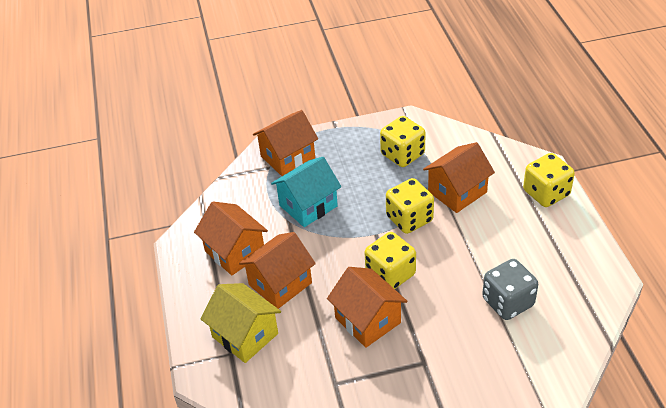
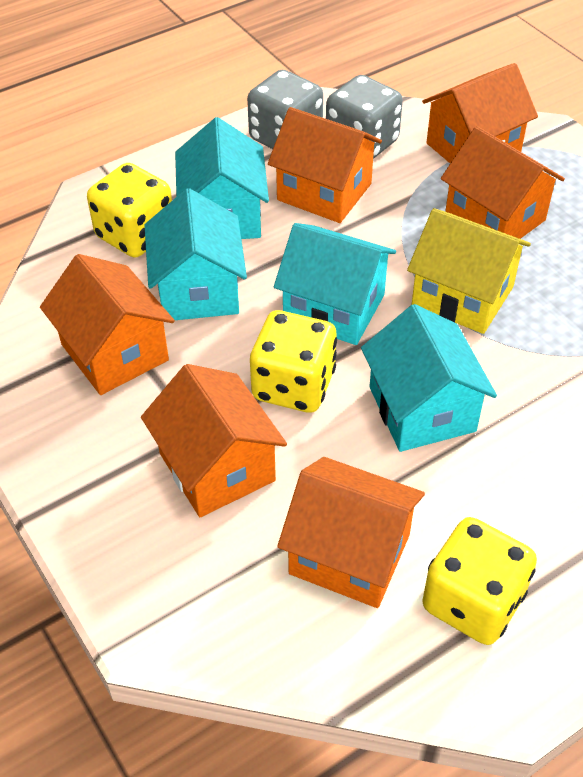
grey dice: 1 -> 2
orange house: 5 -> 6
turquoise house: 1 -> 4
yellow dice: 4 -> 3

